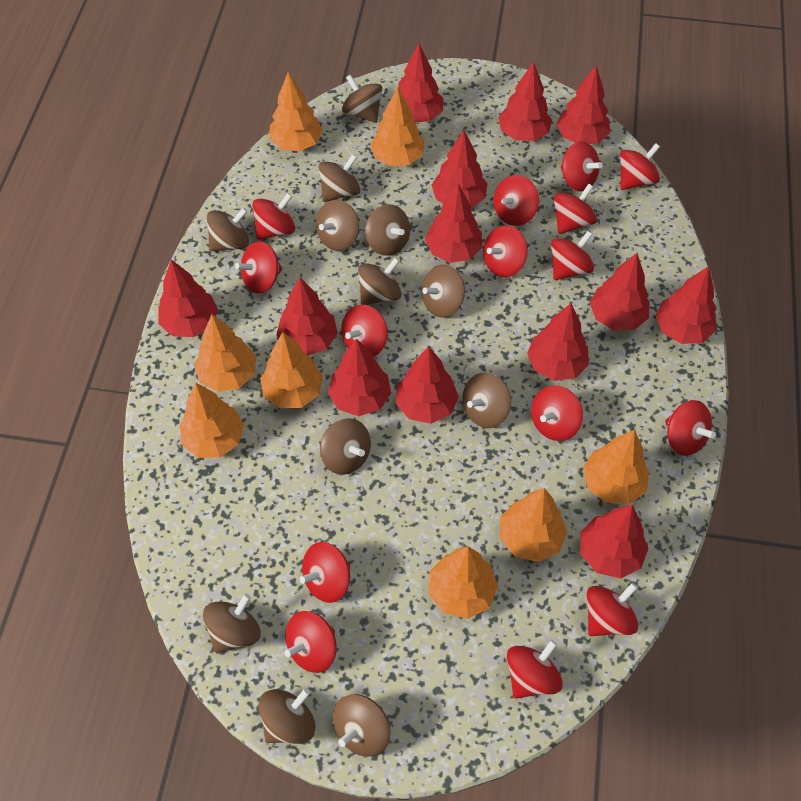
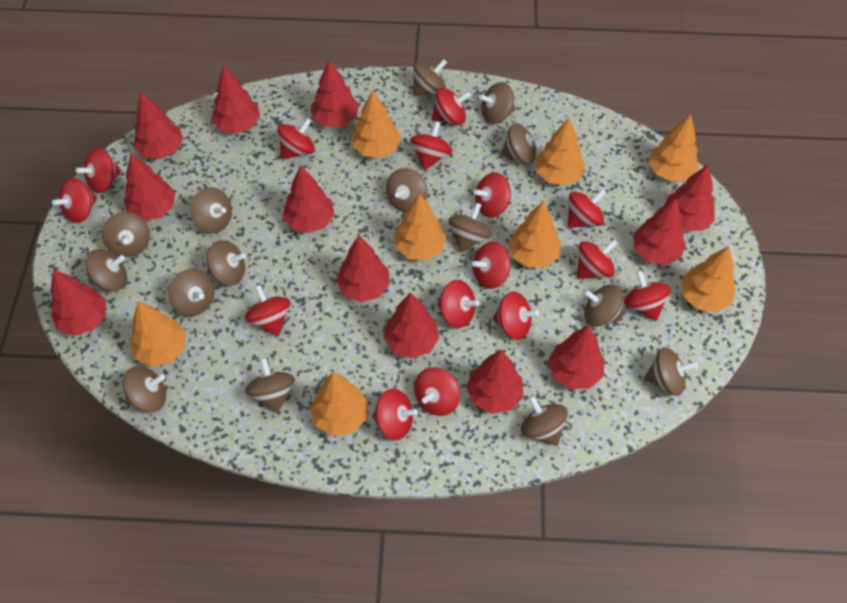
brown spinning top: 12 -> 15
red tree: 13 -> 12

